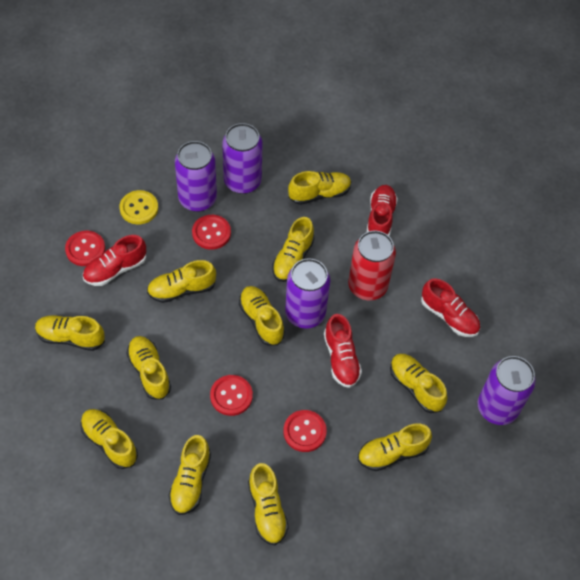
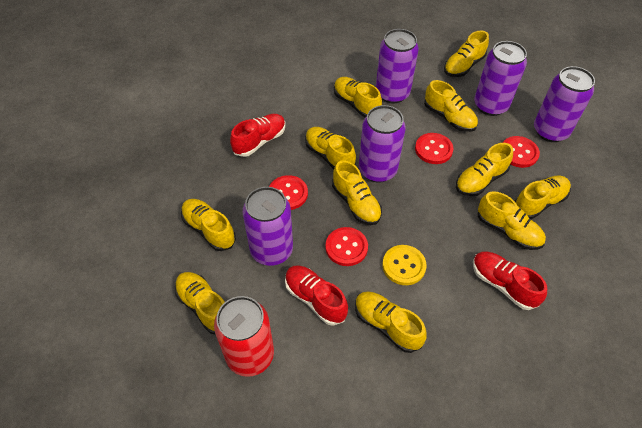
purple can: 4 -> 5
red shoe: 4 -> 3

